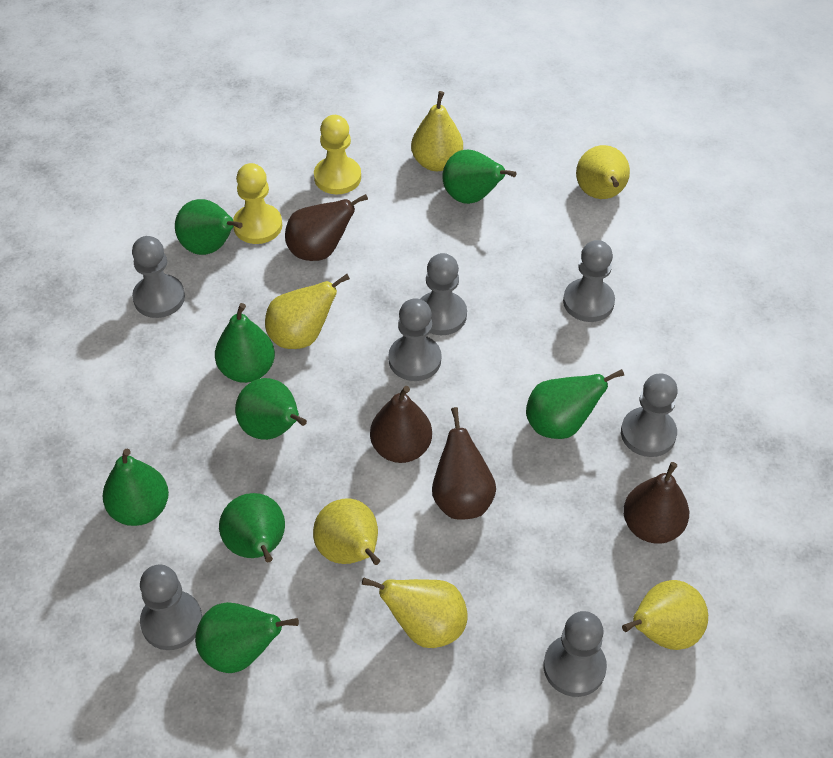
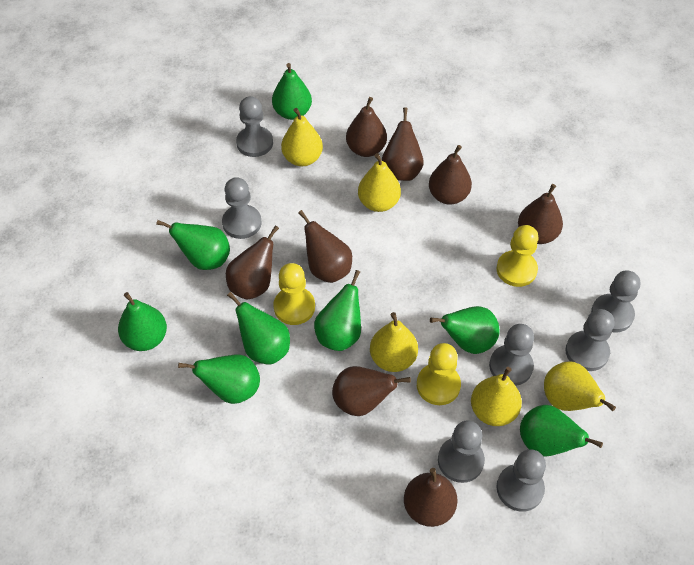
brown pear: 4 -> 8
yellow pawn: 2 -> 3
yellow pear: 6 -> 5

